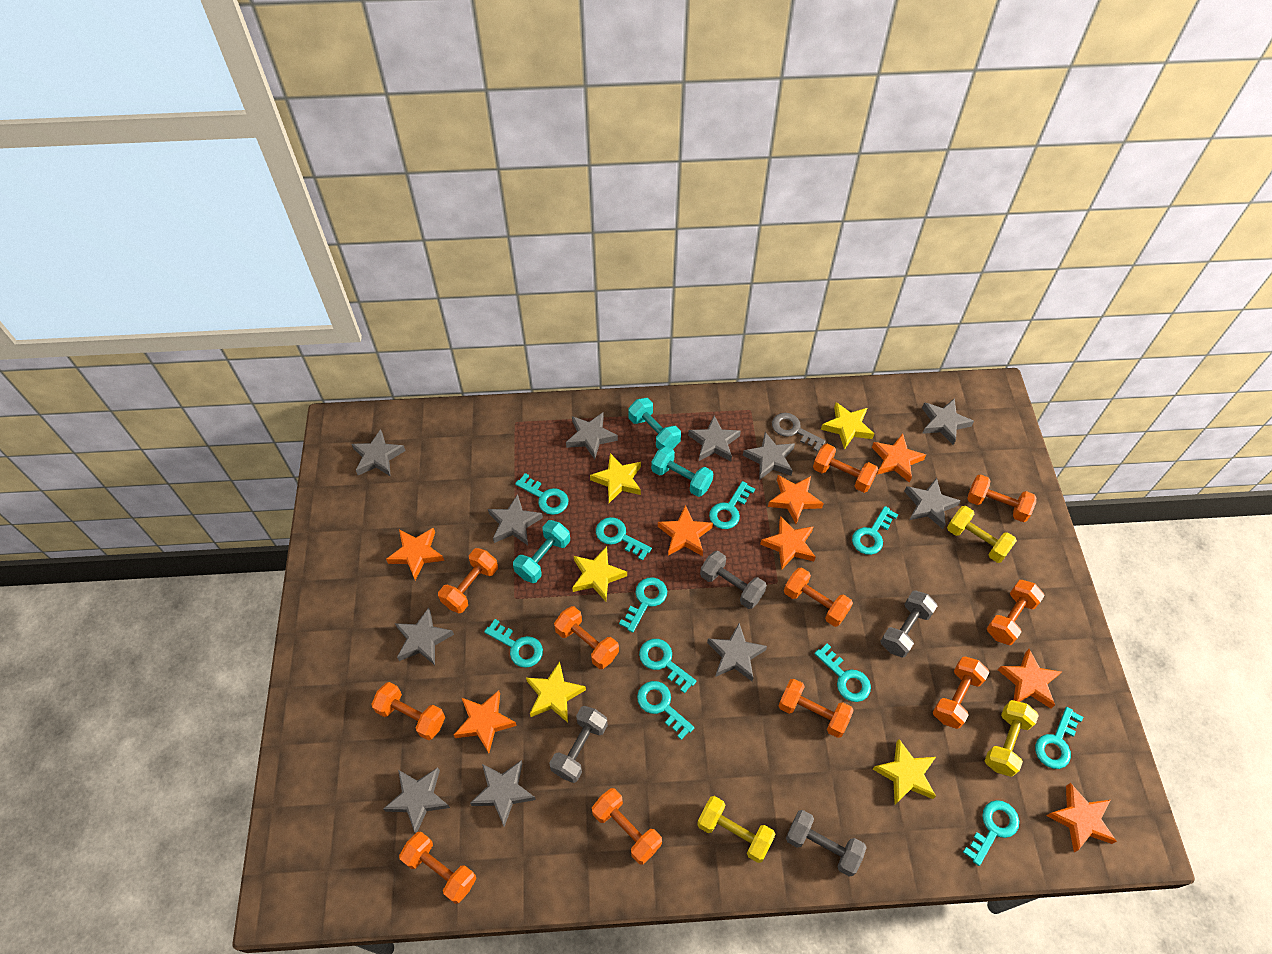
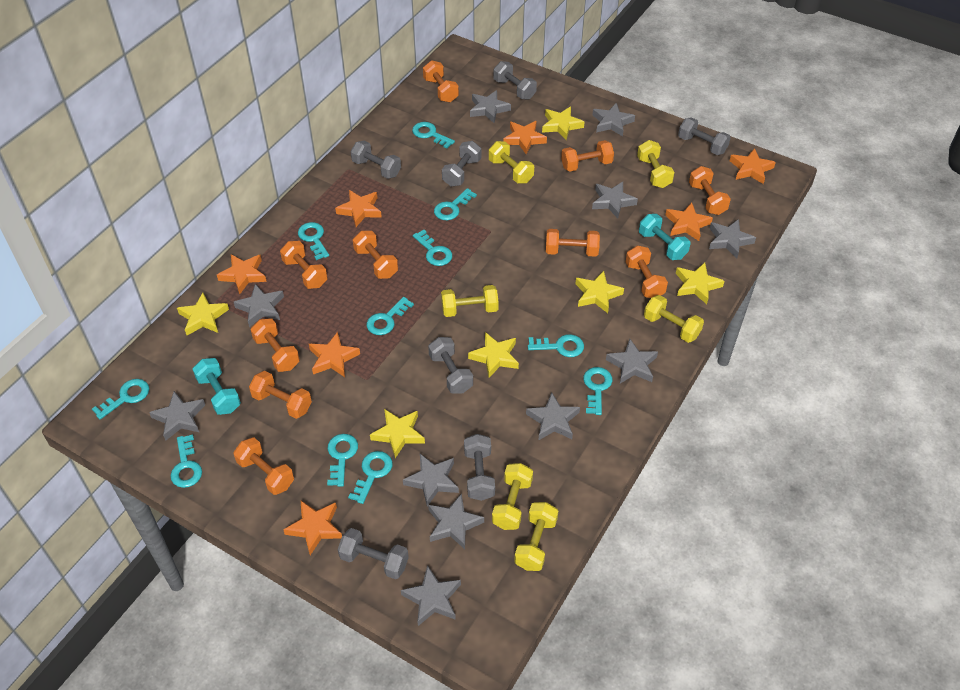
grey dumbbell: 4 -> 7
grey key: 1 -> 0
orange dumbbell: 11 -> 10
orange star: 8 -> 7
turquoise dumbbell: 3 -> 2
yellow dumbbell: 3 -> 6
yellow star: 5 -> 6

